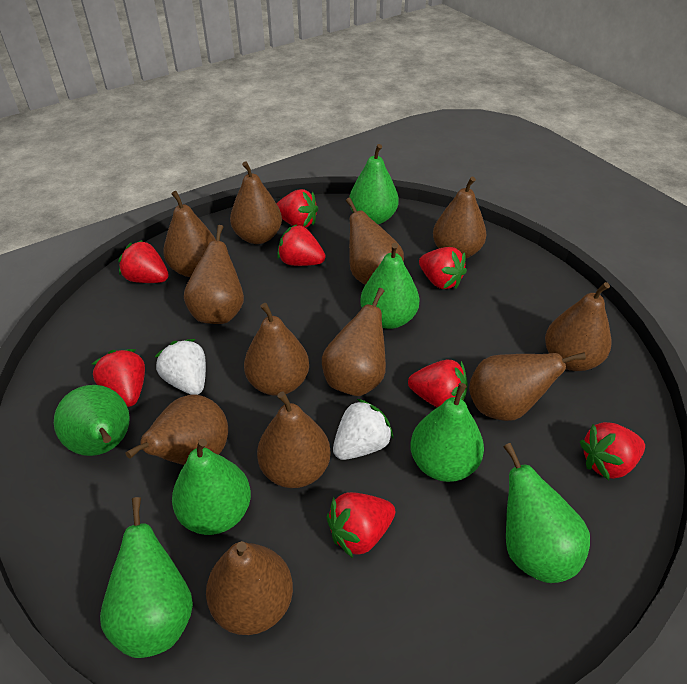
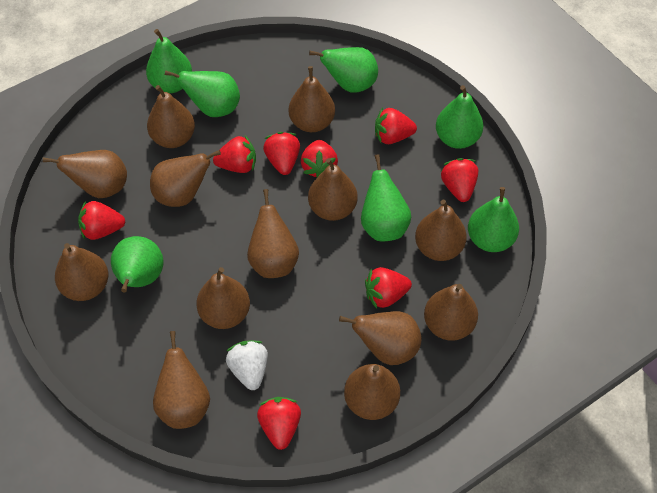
brown pear: 12 -> 13
white strawberry: 2 -> 1

